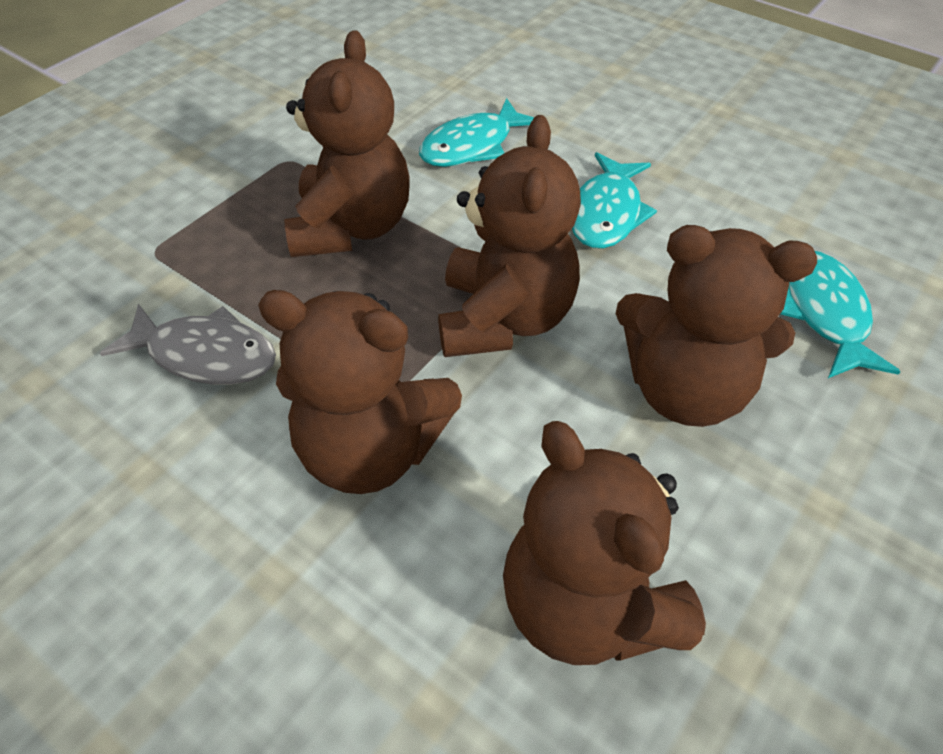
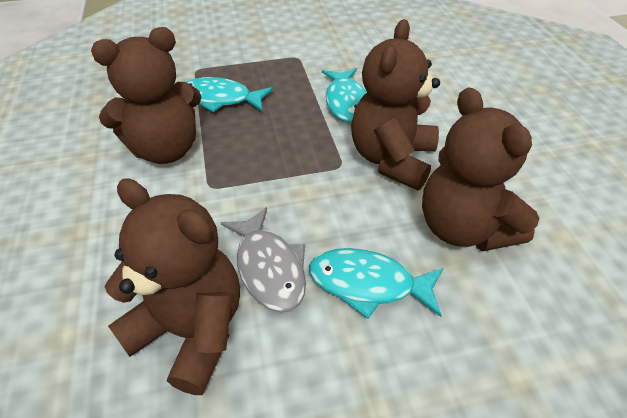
brown teddy bear: 5 -> 4

